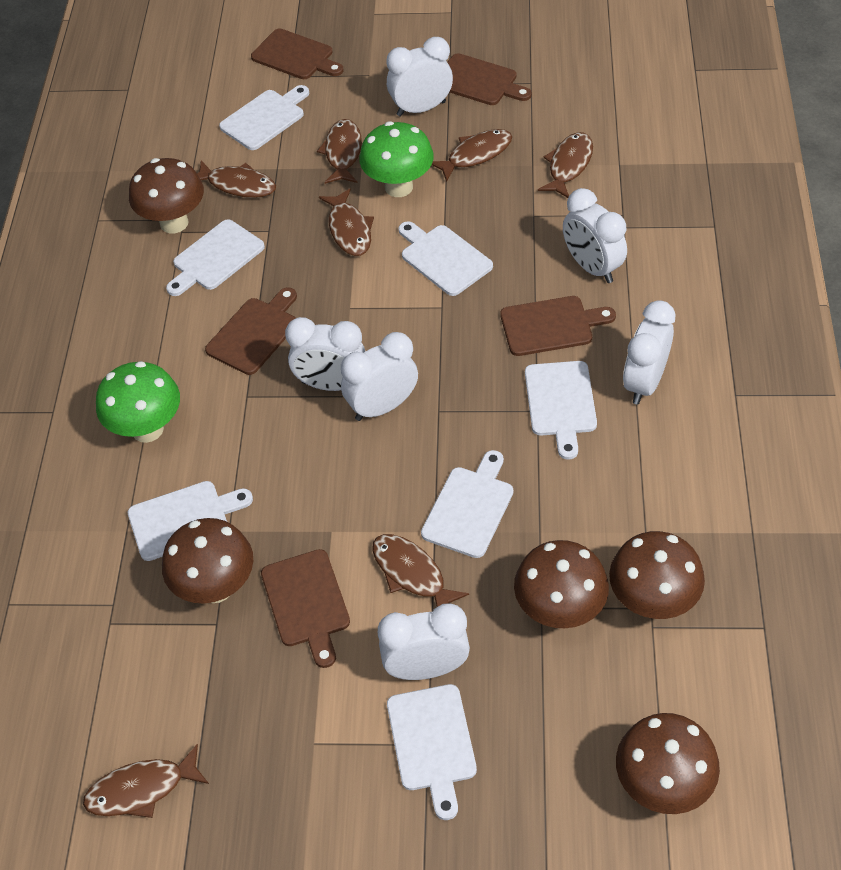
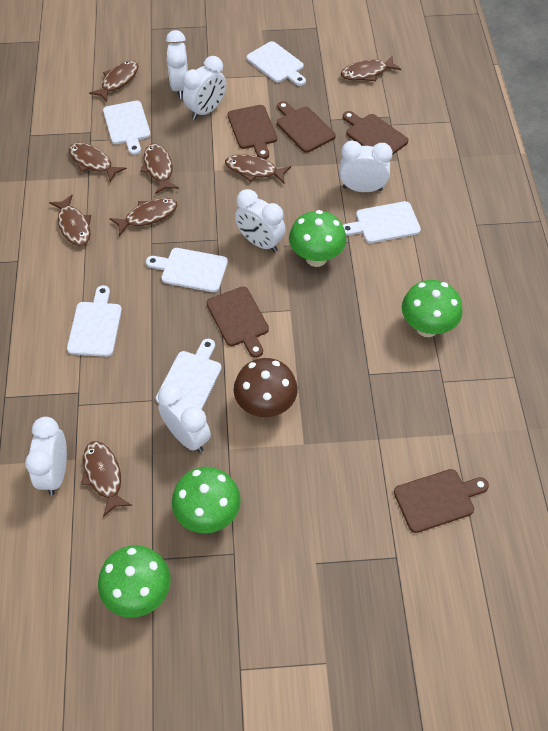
brown fish: 7 -> 8
brown mushroom: 5 -> 1
green mushroom: 2 -> 4
white cutting board: 7 -> 6

